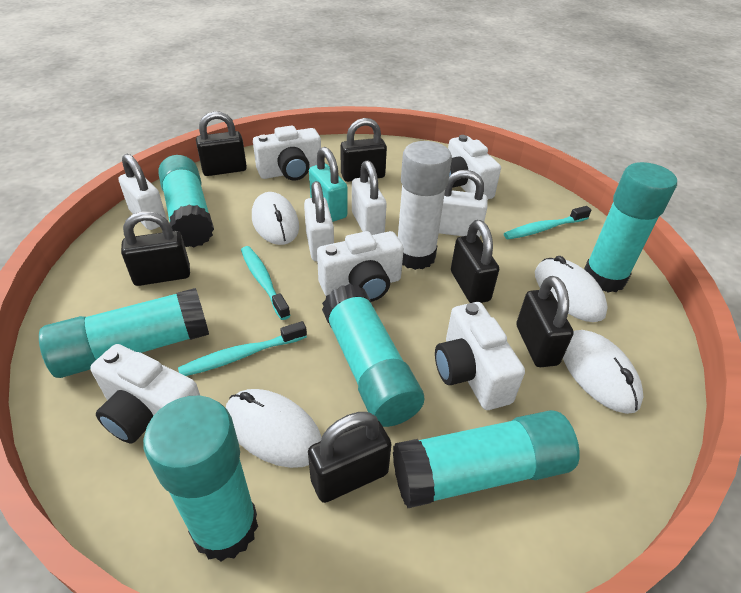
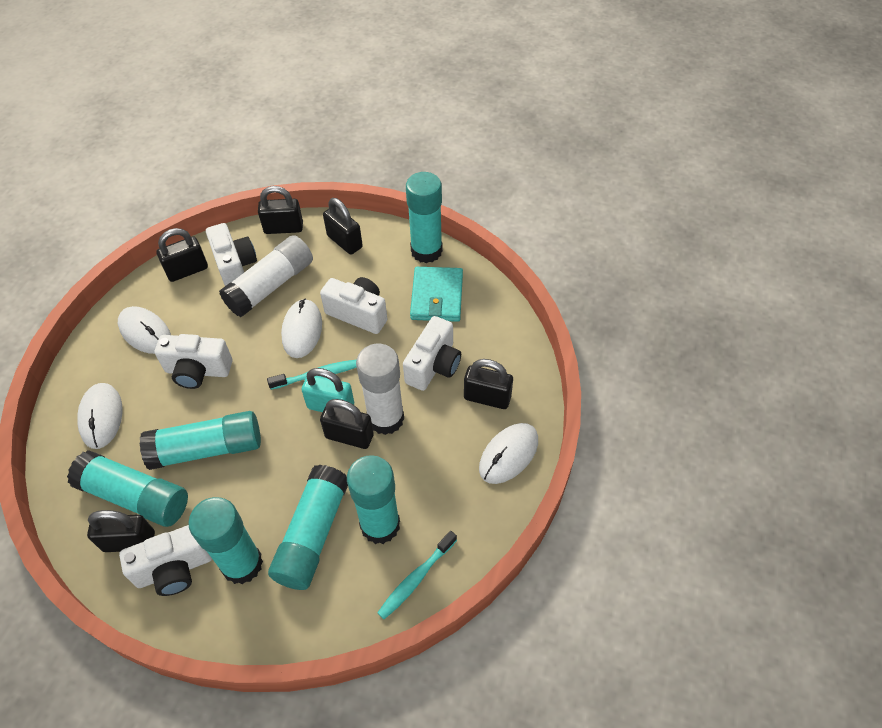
turquoise toothbrush: 3 -> 2
turquoise wallet: 0 -> 1
white glue stick: 1 -> 2
white padlock: 4 -> 0

